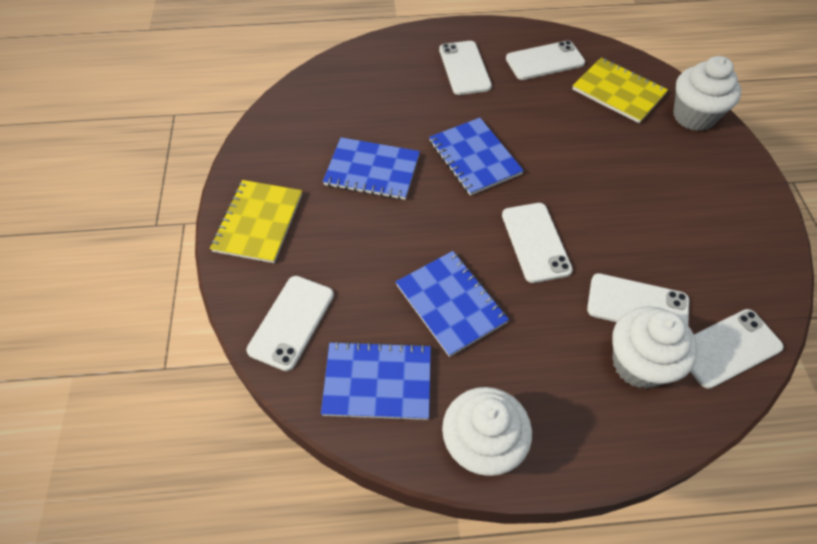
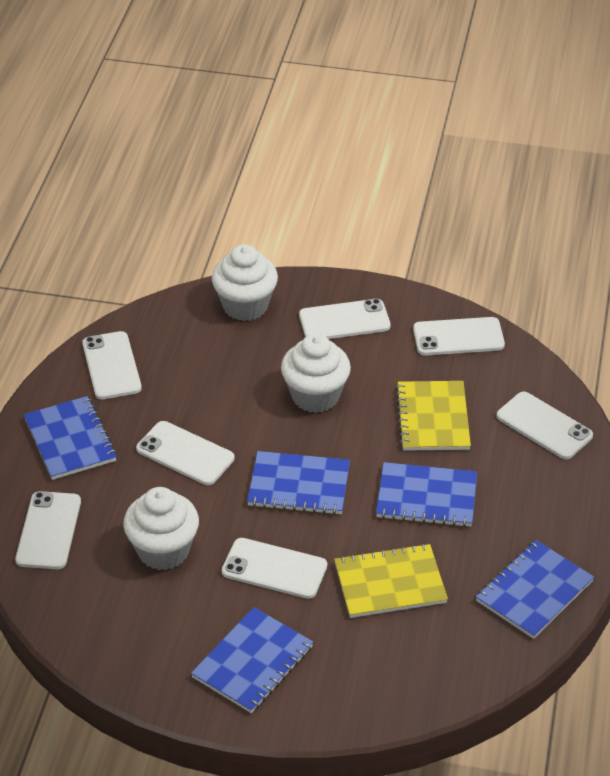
blue notebook: 4 -> 5
white phone: 6 -> 7

